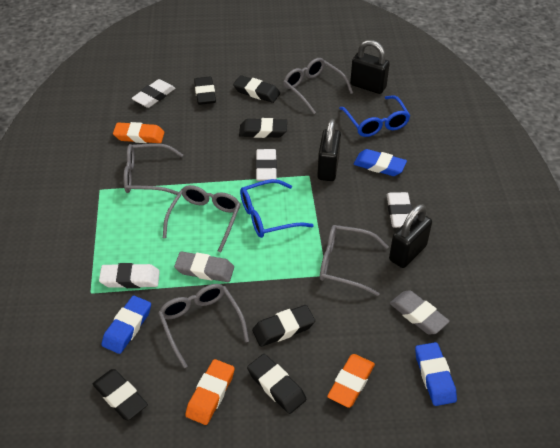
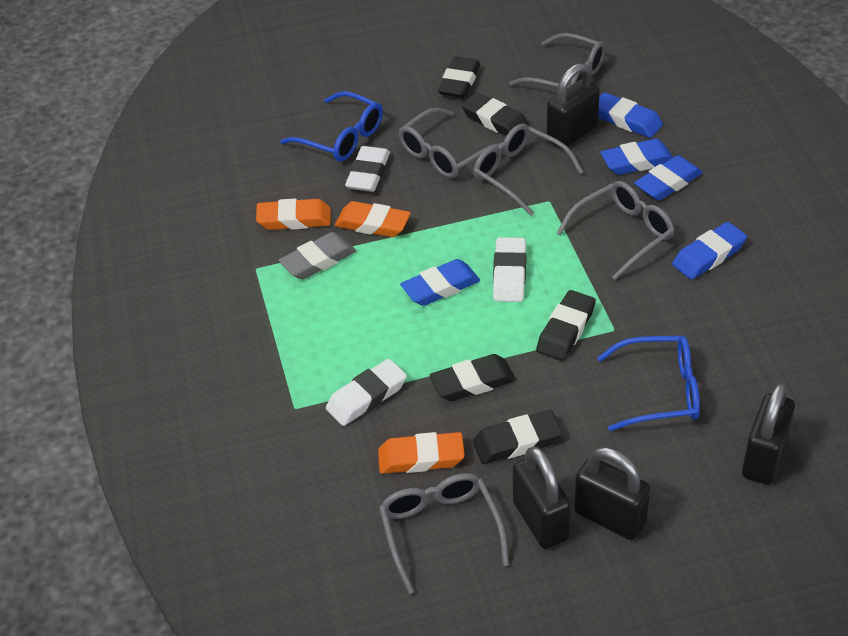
black eraser: 6 -> 5
black padlock: 3 -> 4
blue eraser: 3 -> 5
grey eraser: 2 -> 1
white eraser: 4 -> 3

